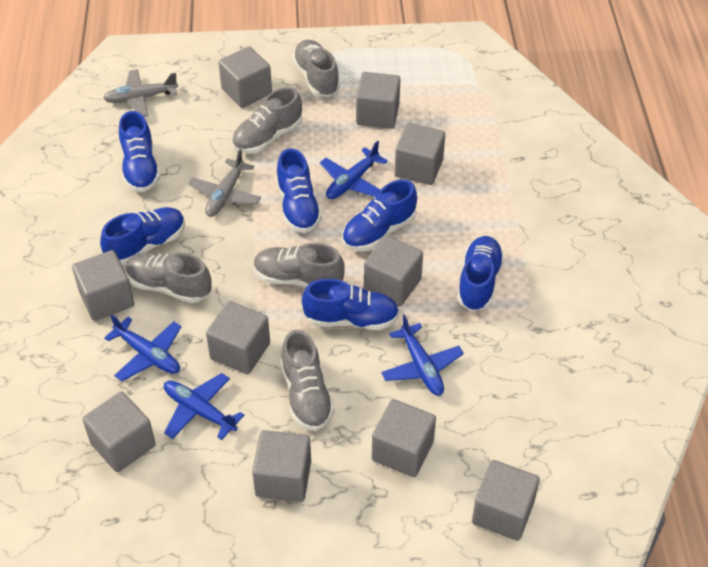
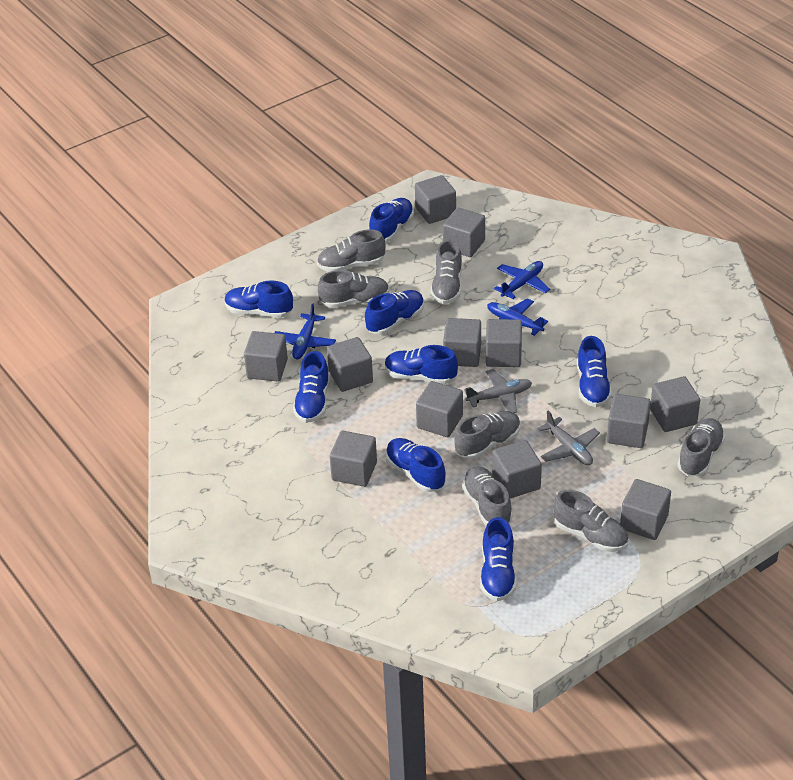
blue plane: 4 -> 3
blue shoe: 6 -> 8
grey cube: 10 -> 12
grey shoe: 5 -> 7

